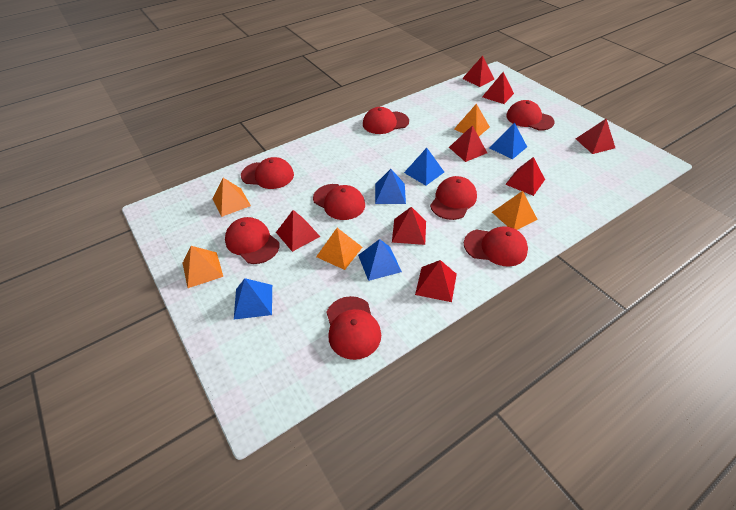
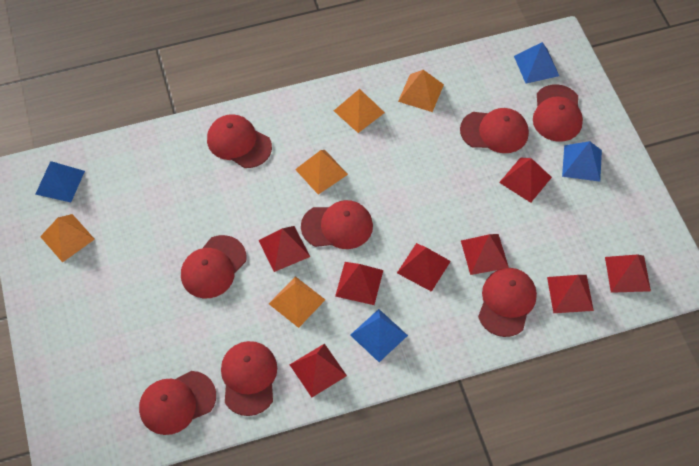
blue pyramid: 5 -> 4

